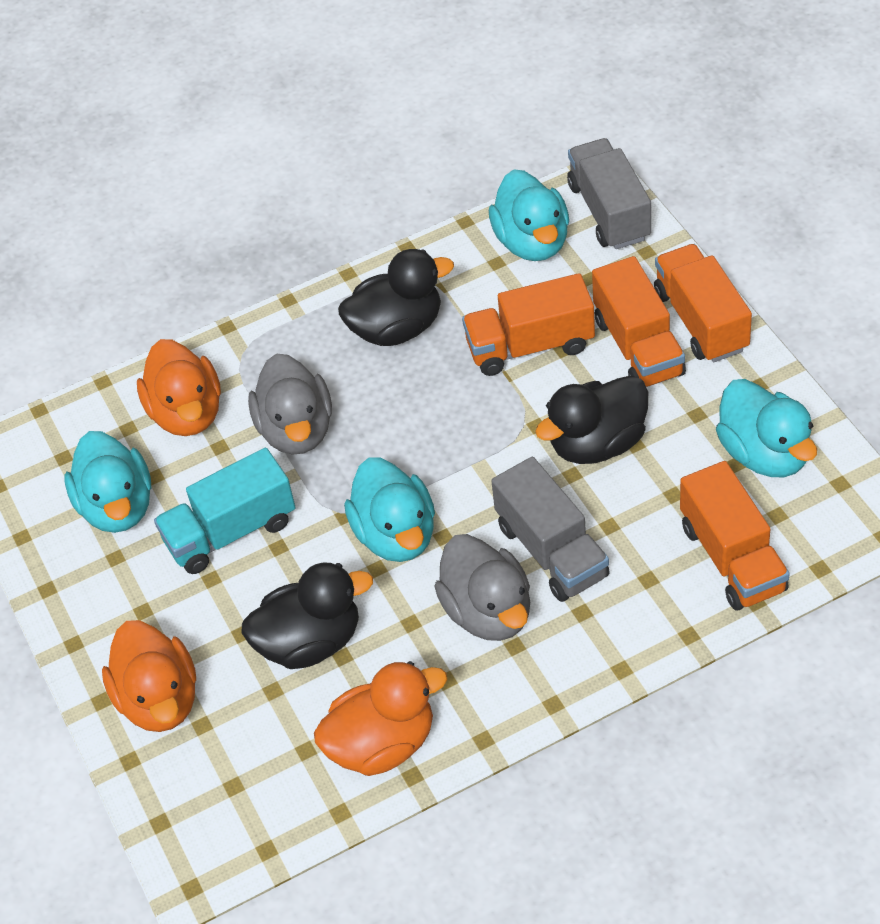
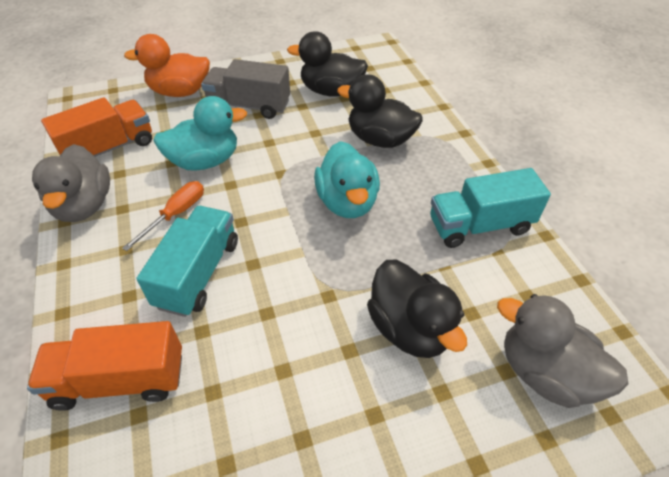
grey truck: 2 -> 1
orange duck: 3 -> 1
orange screwdriver: 0 -> 1
orange truck: 4 -> 2
turquoise duck: 4 -> 2
turquoise truck: 1 -> 2

